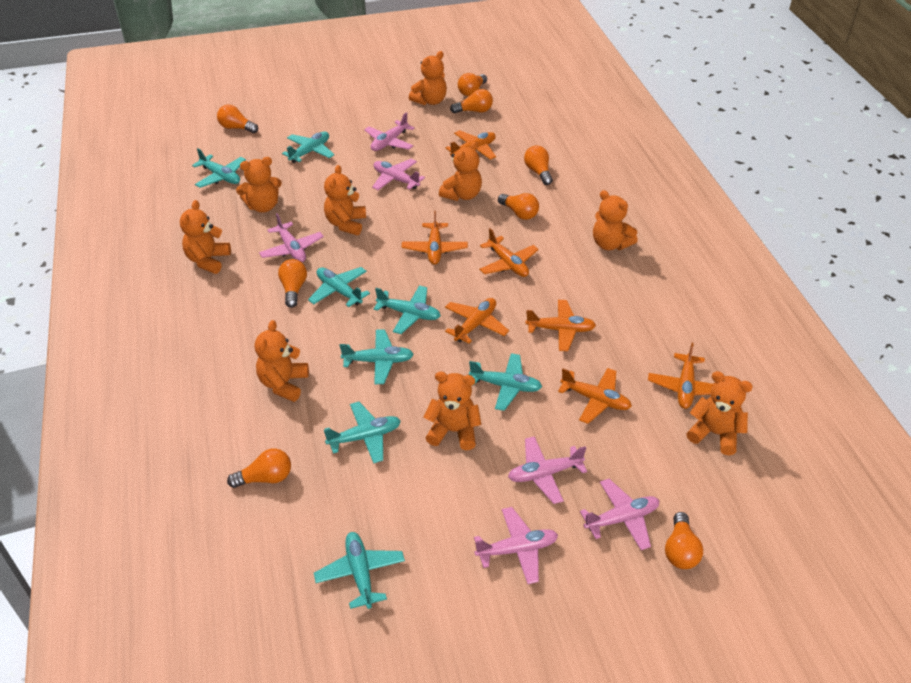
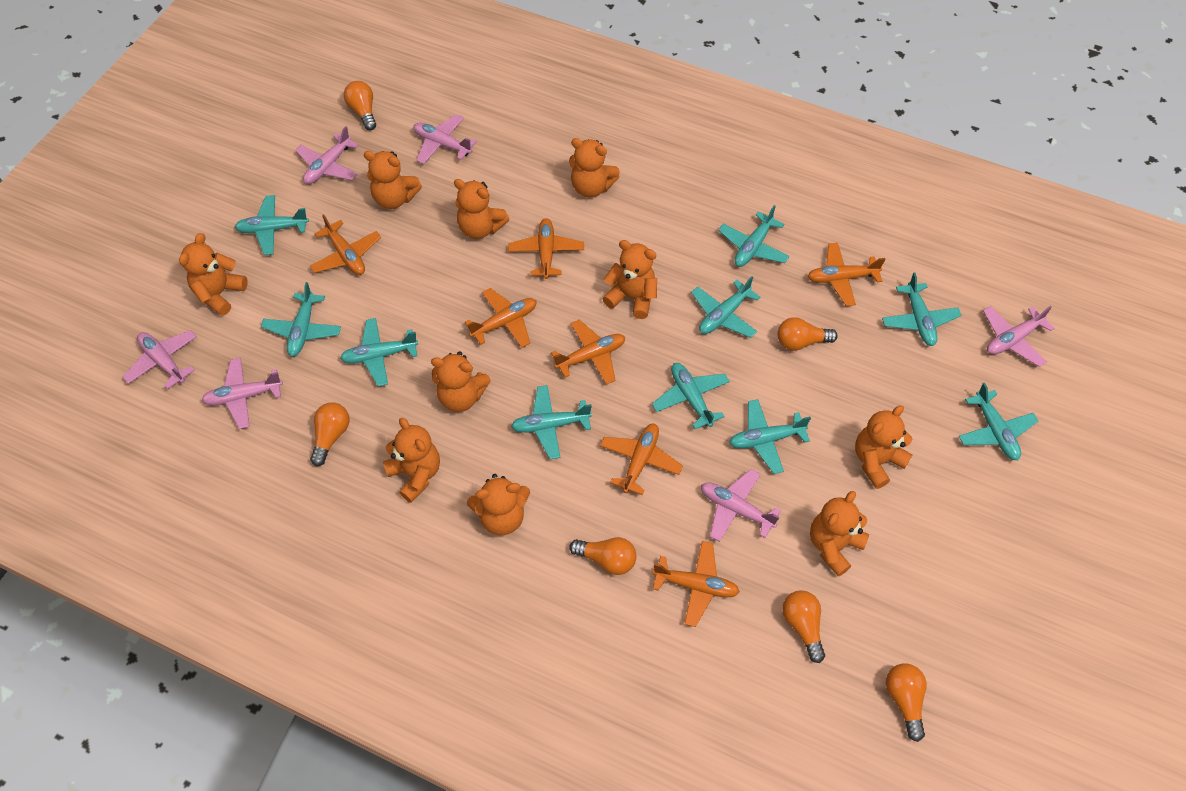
orange light bulb: 8 -> 6
orange teddy bear: 9 -> 10
turquoise plane: 8 -> 10

